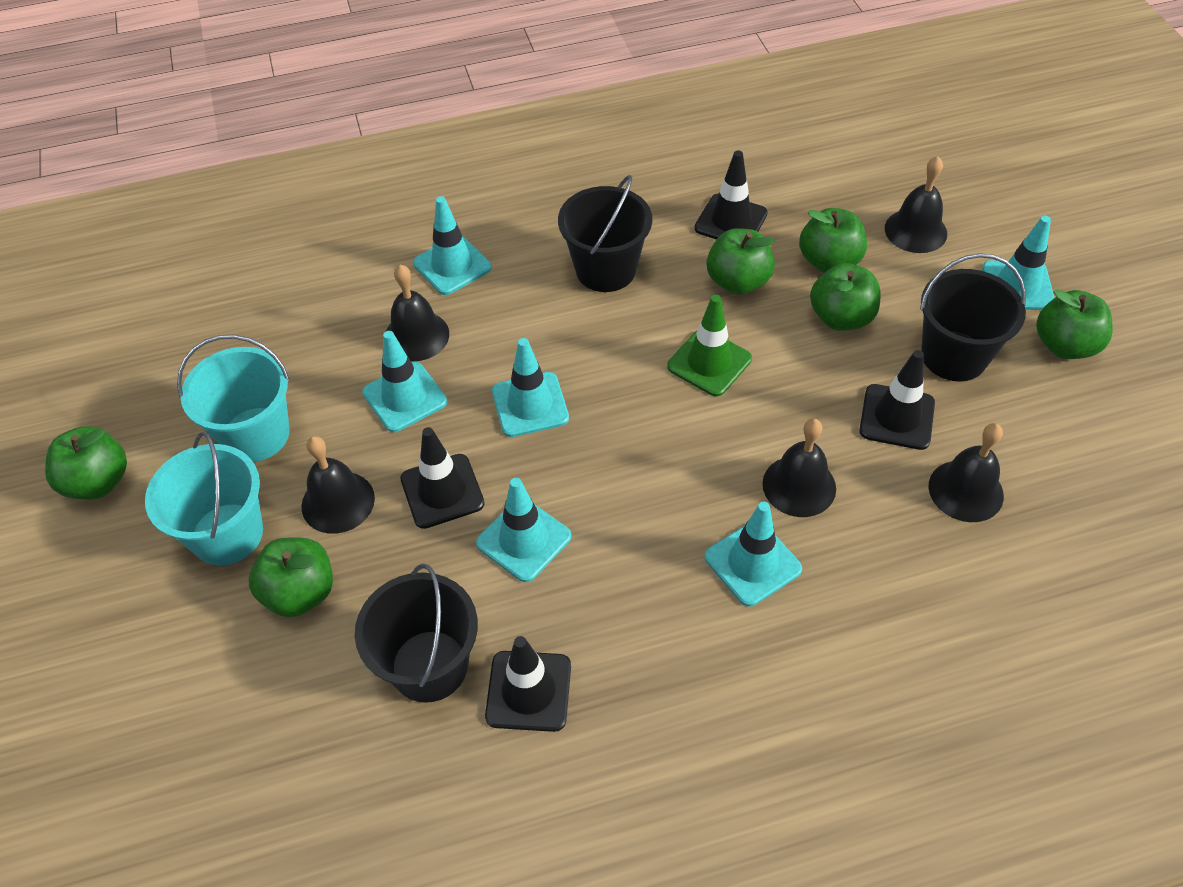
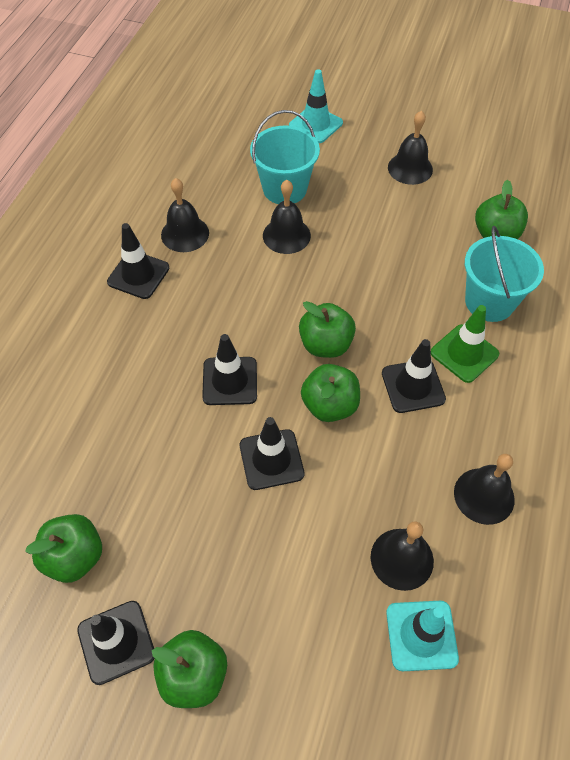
black bucket: 3 -> 0
black traffic cone: 4 -> 5
green apple: 6 -> 5
turquoise traffic cone: 6 -> 2

